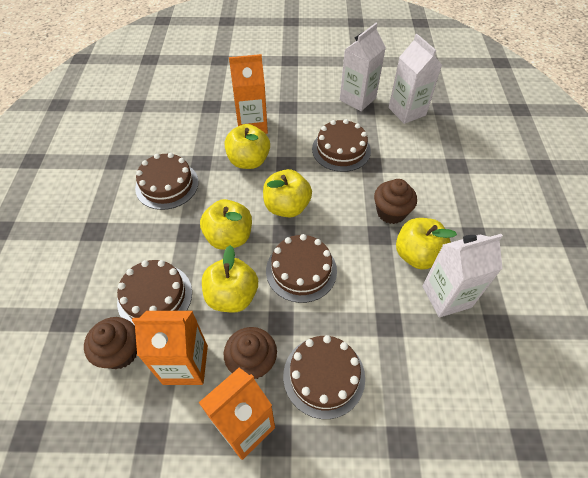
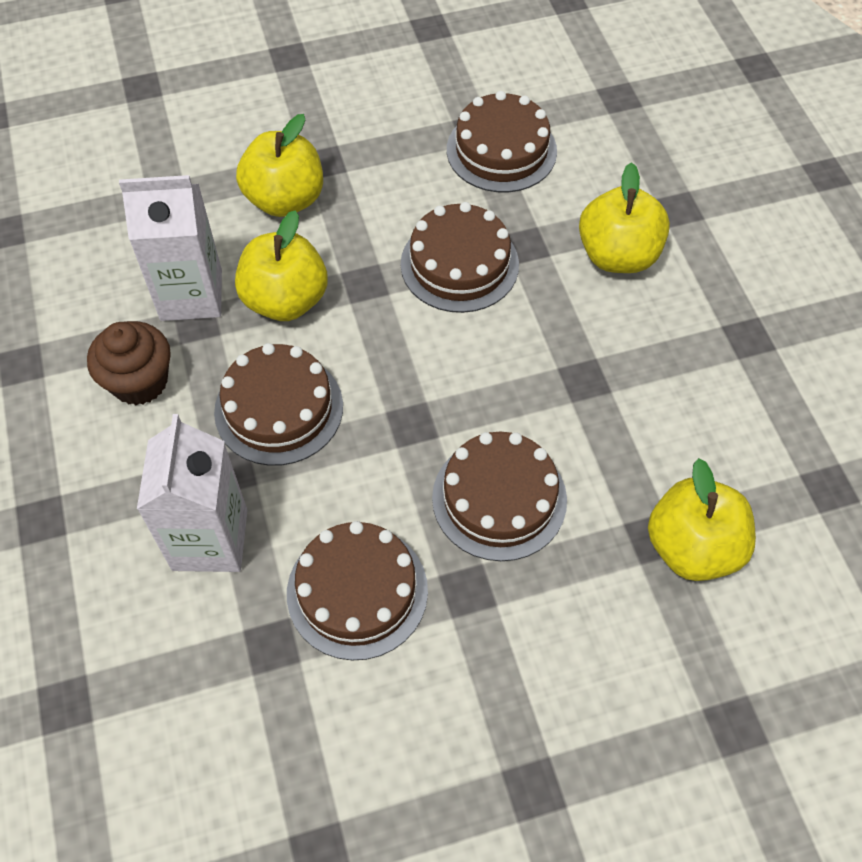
brown cupcake: 3 -> 1
orange carton: 3 -> 0
white carton: 3 -> 2
yellow apple: 5 -> 4

